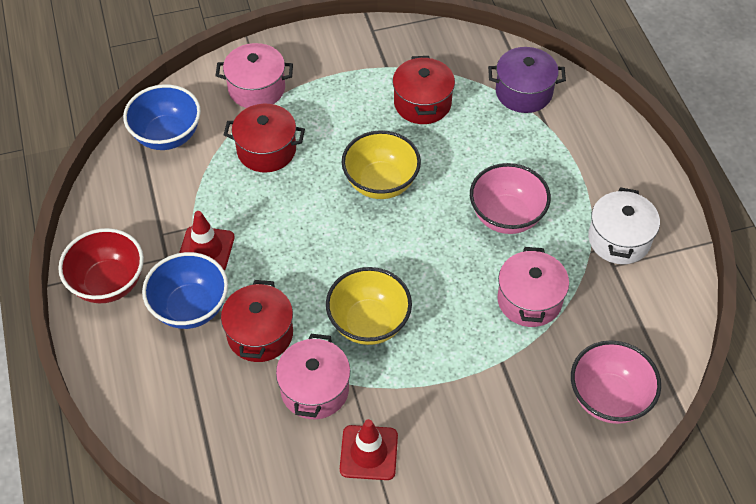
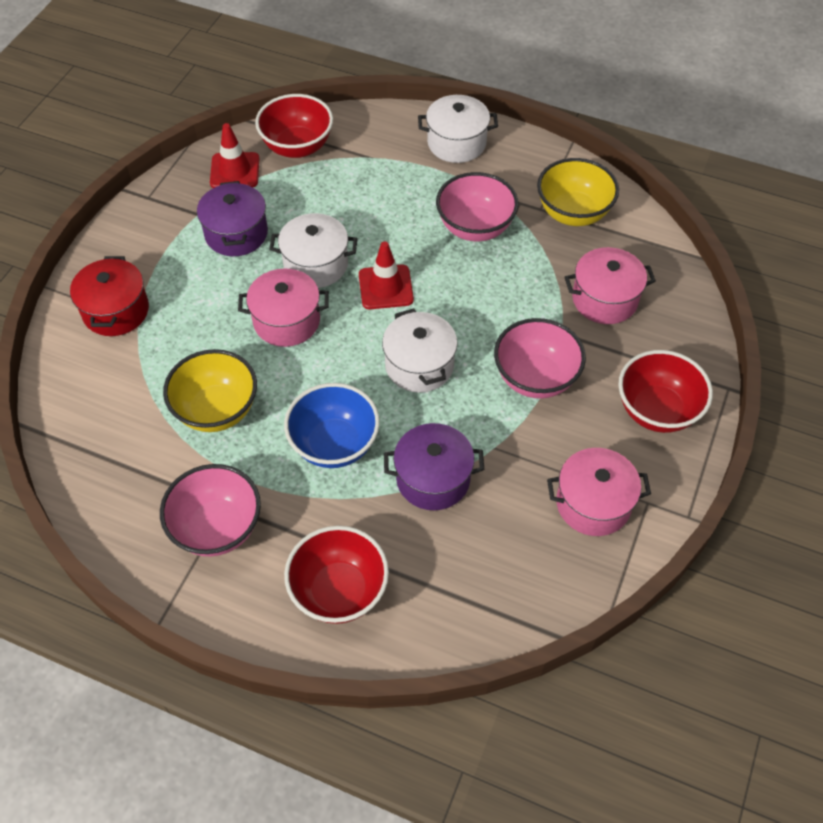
blue bowl: 2 -> 1
pink bowl: 2 -> 3
purple pot: 1 -> 2
red bowl: 1 -> 3
red pot: 3 -> 1
white pot: 1 -> 3

